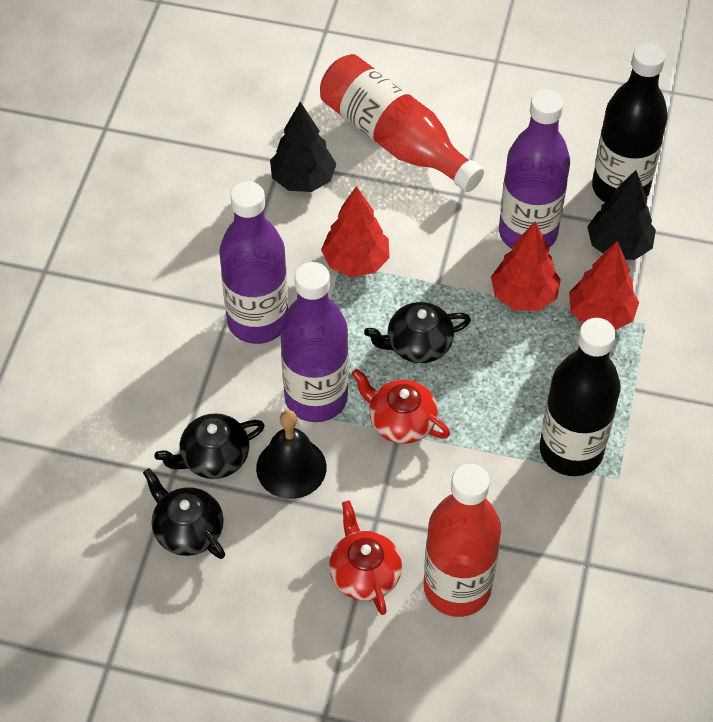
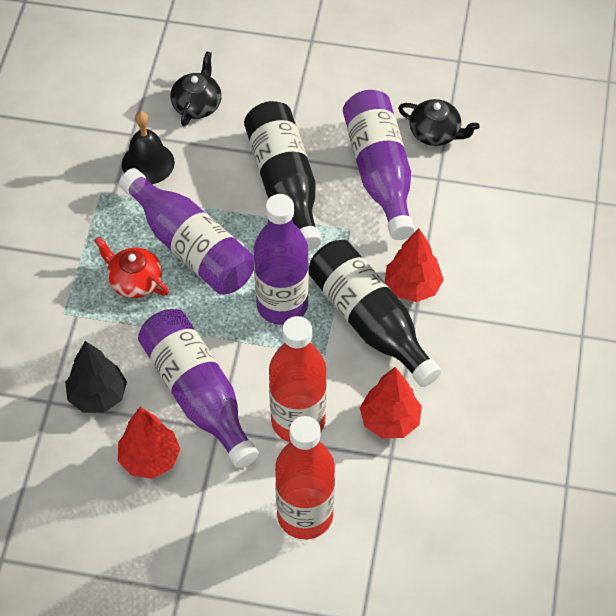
black teapot: 3 -> 2
black tree: 2 -> 1
purple bottle: 3 -> 4
red teapot: 2 -> 1

